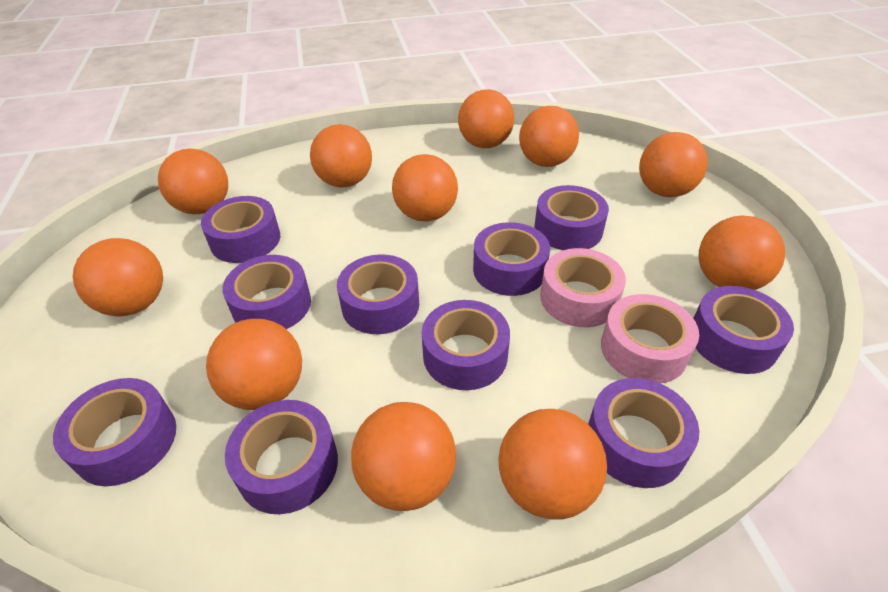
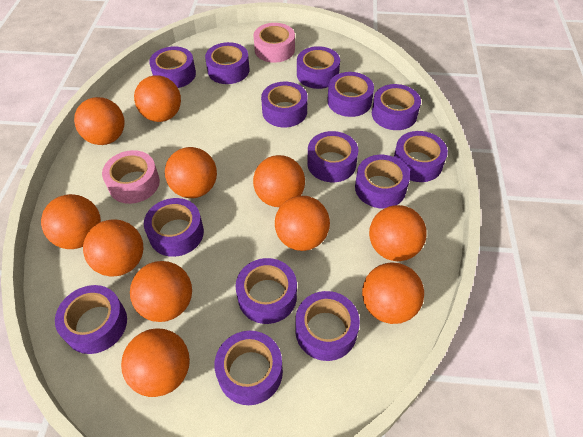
purple tape: 10 -> 14

